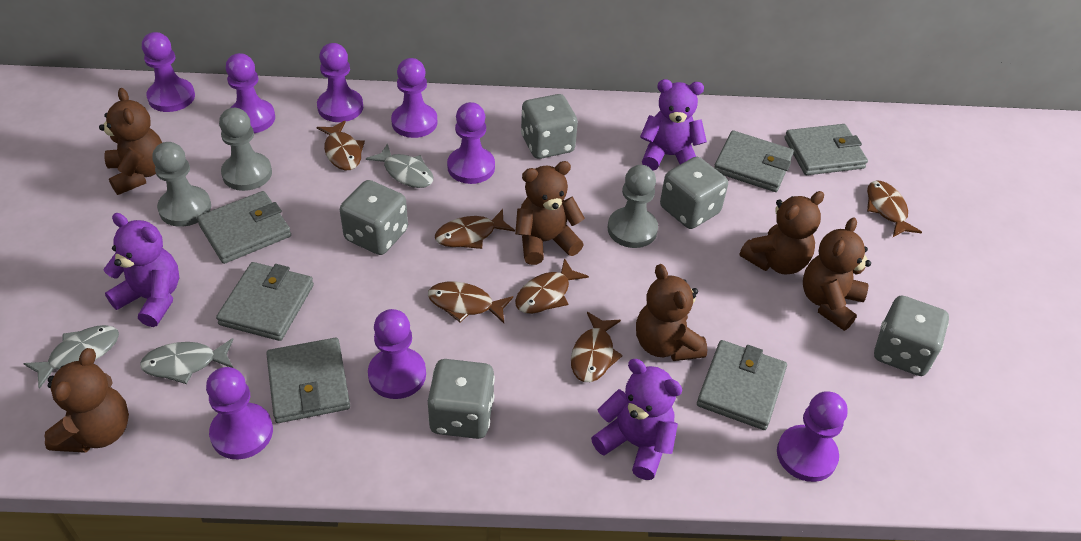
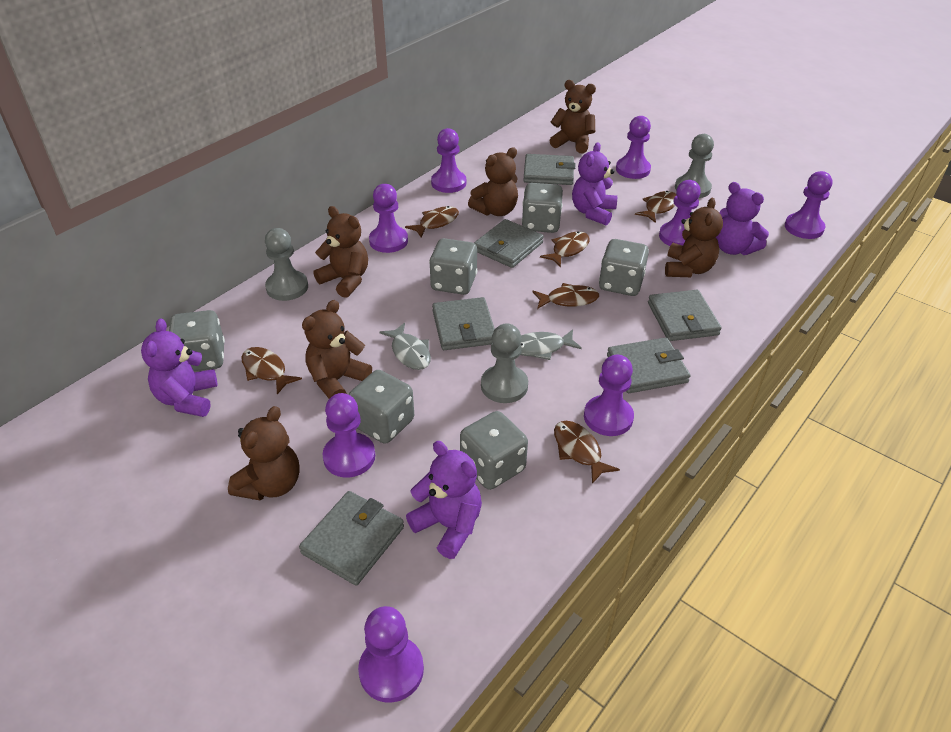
grey dice: 5 -> 6
grey fish: 3 -> 2
purple teddy bear: 3 -> 4

